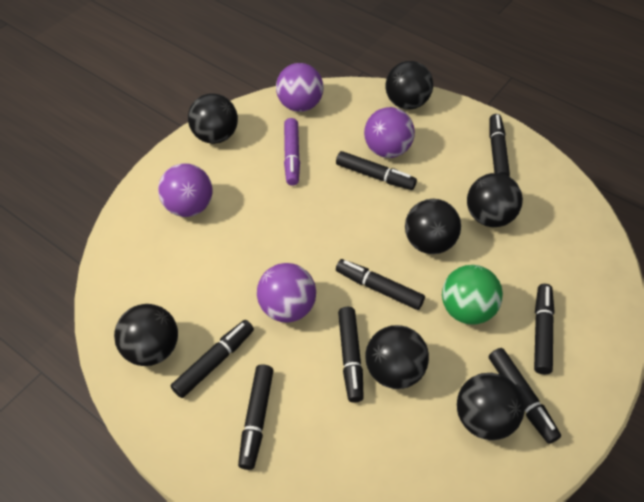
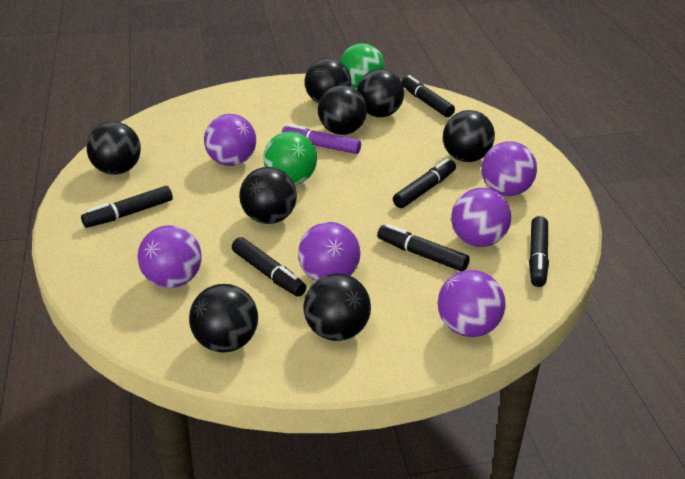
black ball: 7 -> 8
black marker: 8 -> 6
green ball: 1 -> 2
purple ball: 4 -> 6

